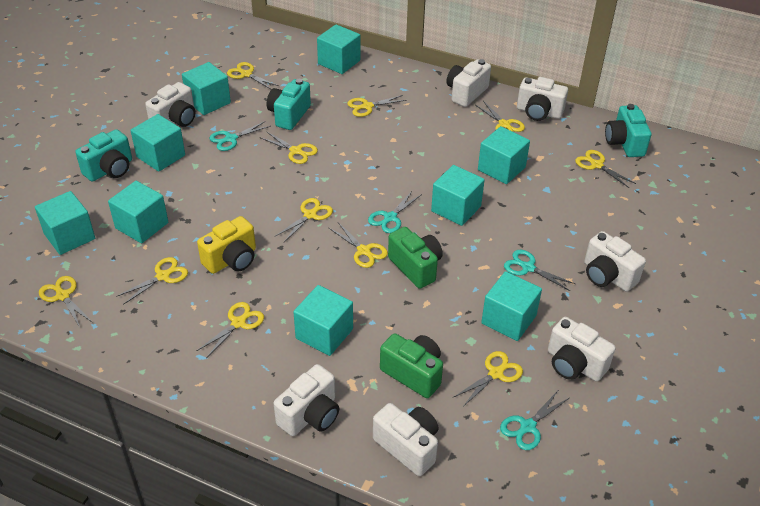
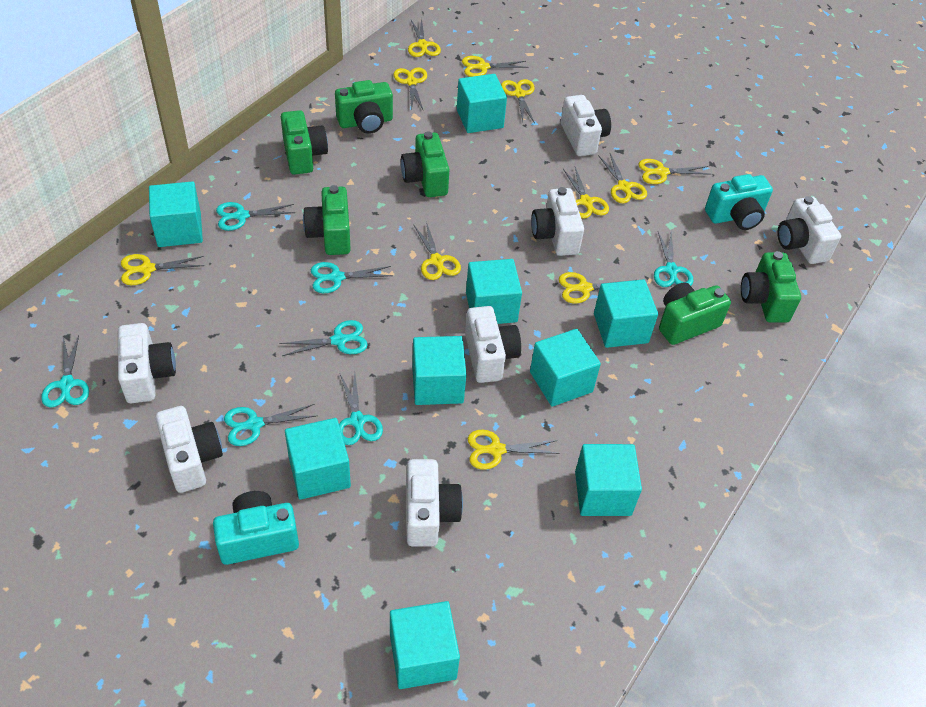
green camera: 2 -> 6
turquoise camera: 3 -> 2
turquoise scissors: 4 -> 7
yellow camera: 1 -> 0

